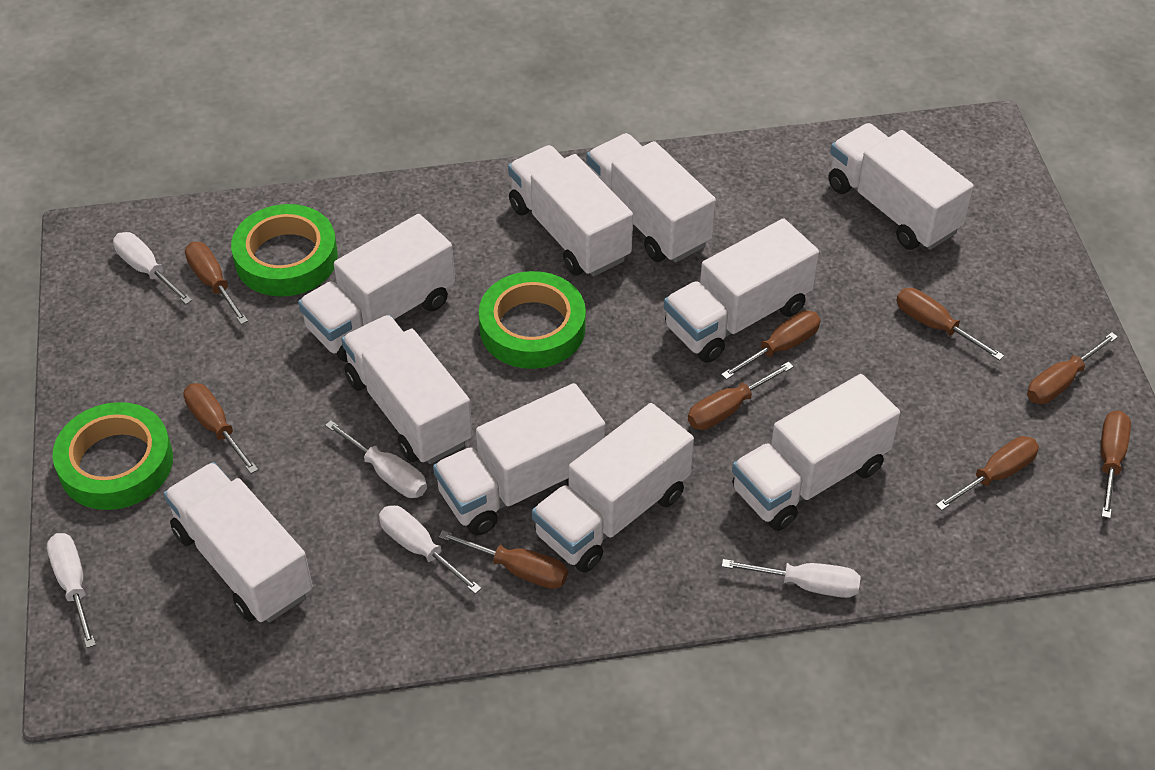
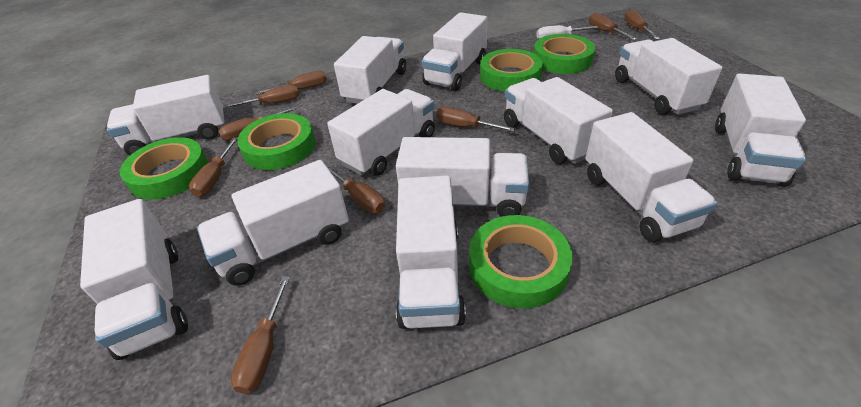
green tape: 3 -> 5
white screwdriver: 5 -> 1
white truck: 10 -> 12

